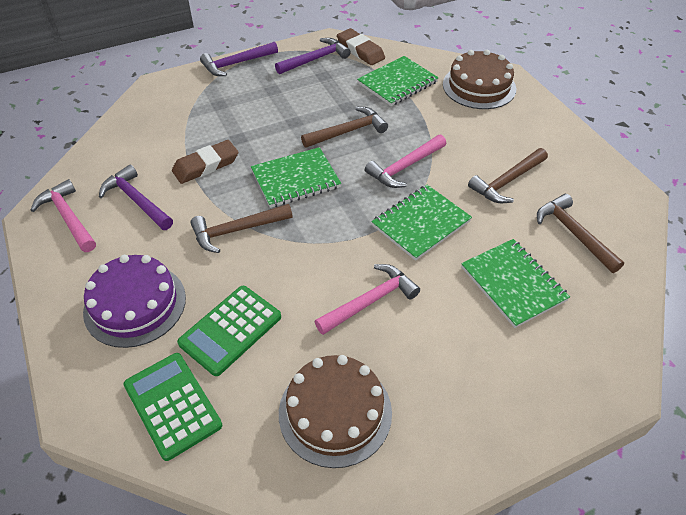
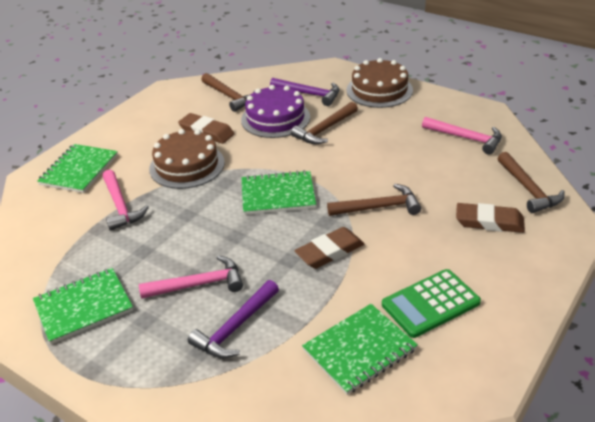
brown eraser: 2 -> 3
green calculator: 2 -> 1
purple hammer: 3 -> 2

